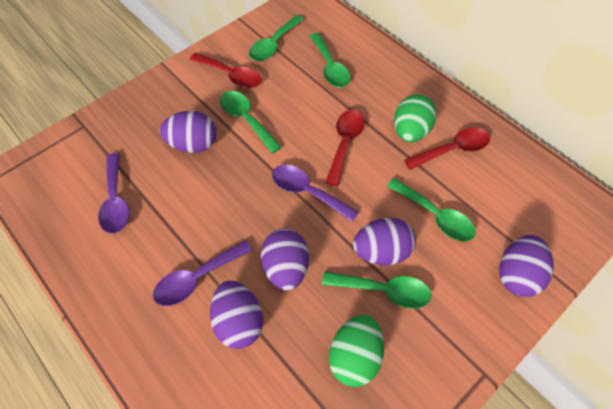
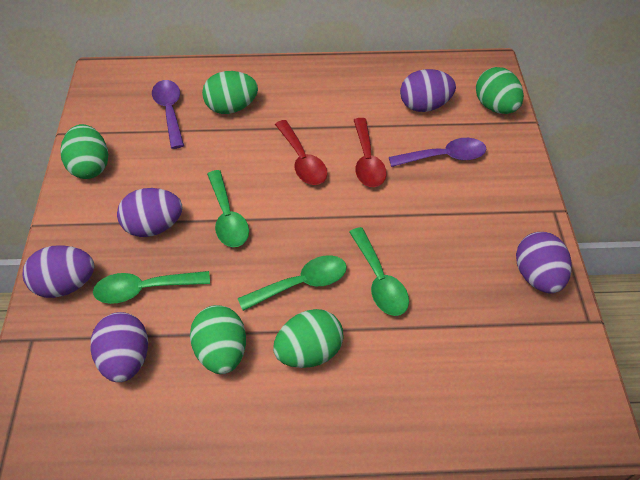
green egg: 2 -> 5
green spoon: 5 -> 4
purple spoon: 3 -> 2
red spoon: 3 -> 2

